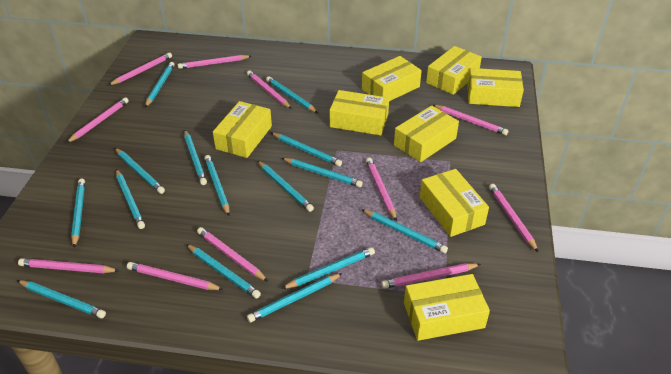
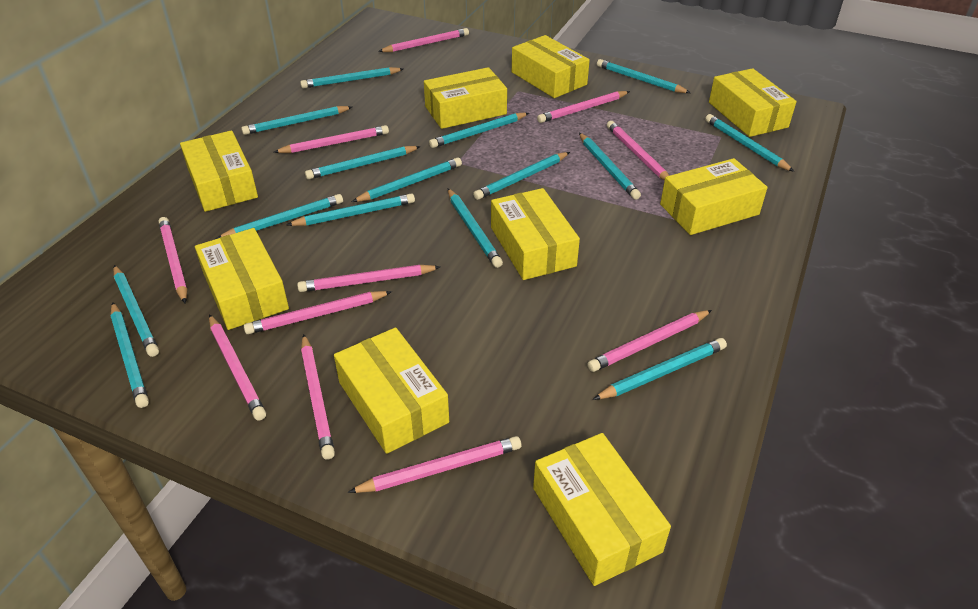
yellow box: 8 -> 9

